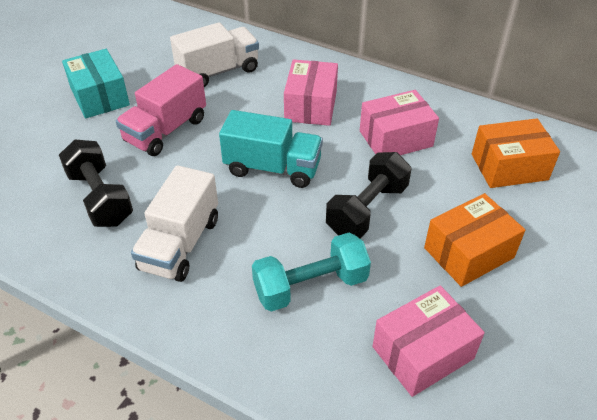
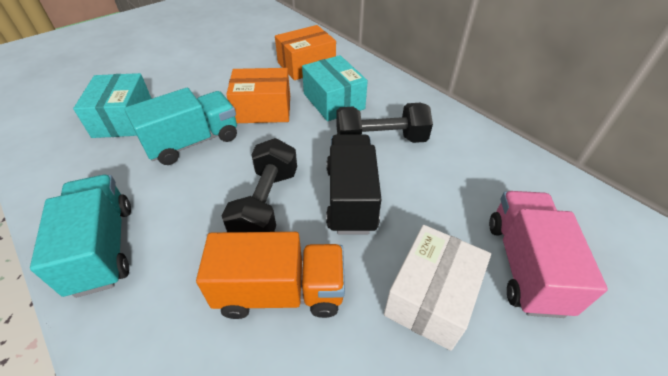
black truck: 0 -> 1
orange truck: 0 -> 1
pink box: 3 -> 0
turquoise box: 1 -> 2
turquoise dumbbell: 1 -> 0
turquoise truck: 1 -> 2
white box: 0 -> 1
white truck: 2 -> 0

